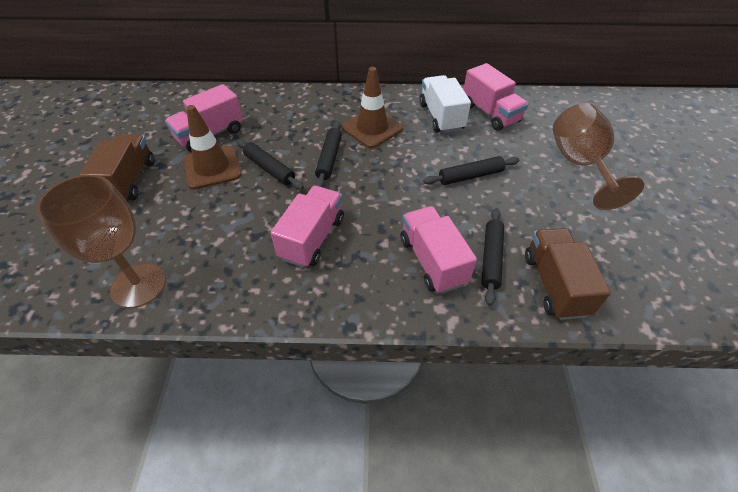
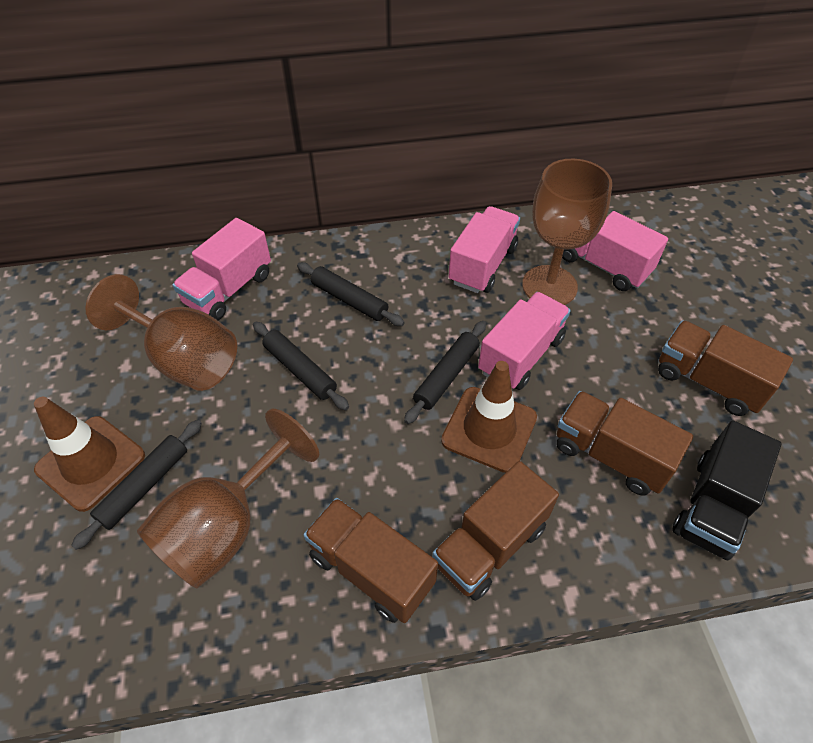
black truck: 0 -> 1
brown goblet: 2 -> 3
brown truck: 2 -> 4
white truck: 1 -> 0

